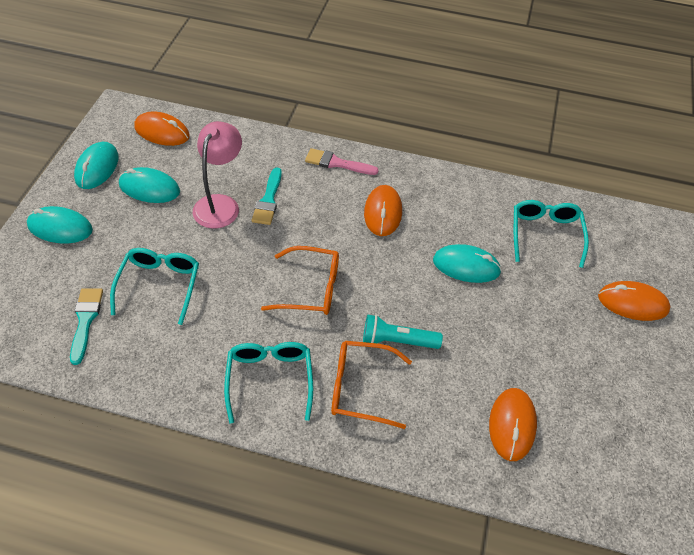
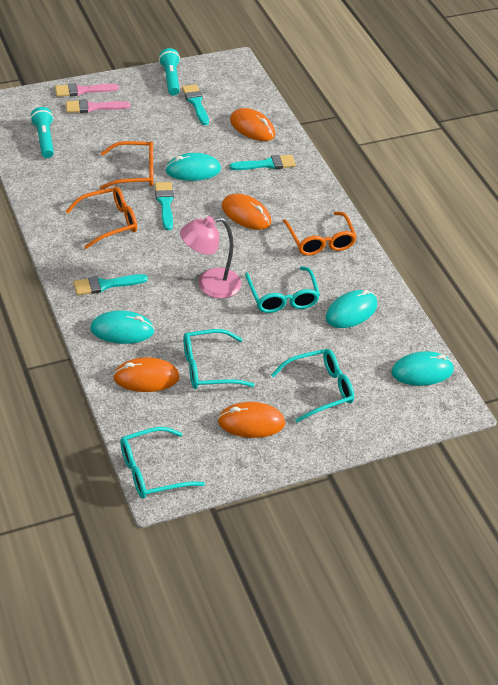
orange glasses: 2 -> 3
pink brush: 1 -> 2
turquoise brush: 2 -> 4
turquoise flashlight: 1 -> 2
turquoise glasses: 3 -> 4

